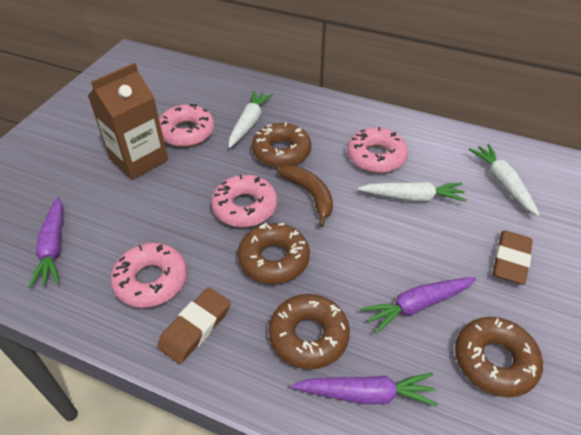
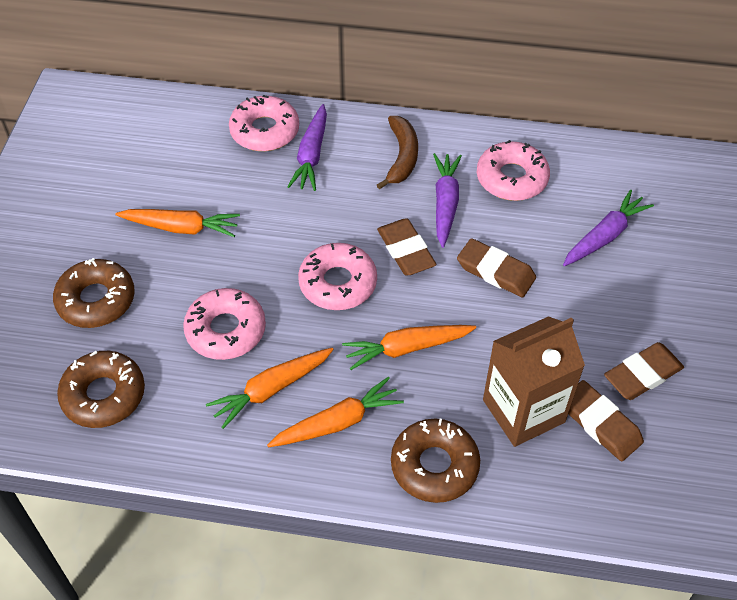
brown donut: 4 -> 3
brown eraser: 2 -> 4
orange carrot: 0 -> 4
white carrot: 3 -> 0

